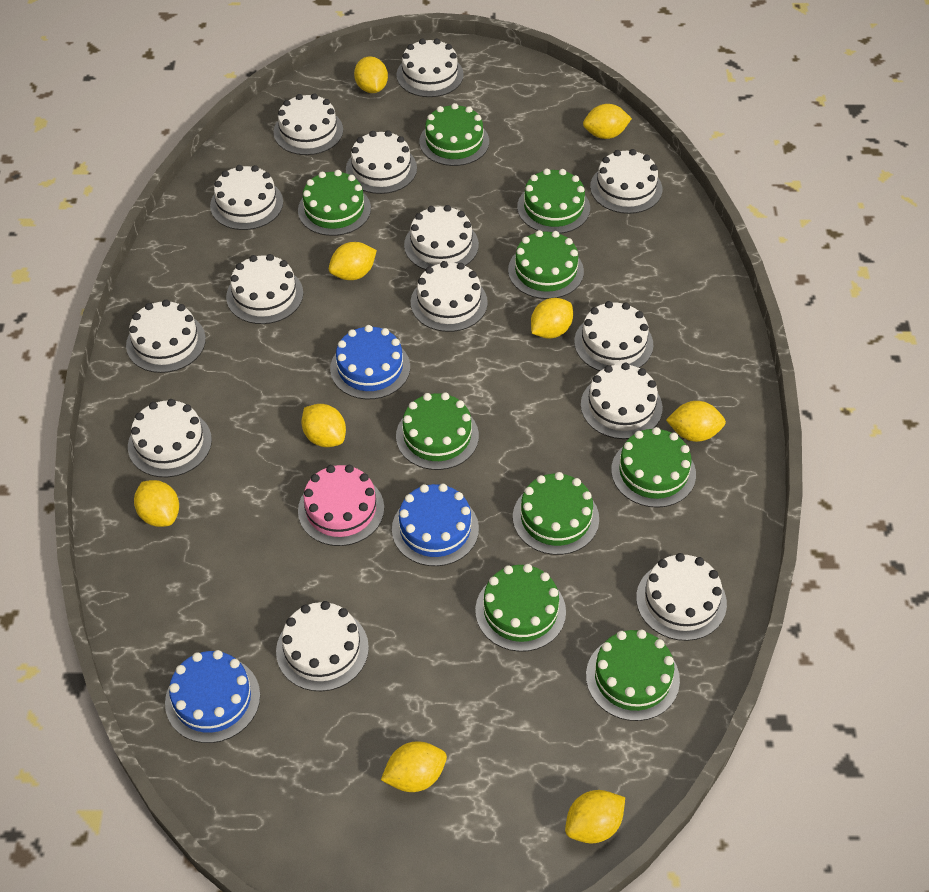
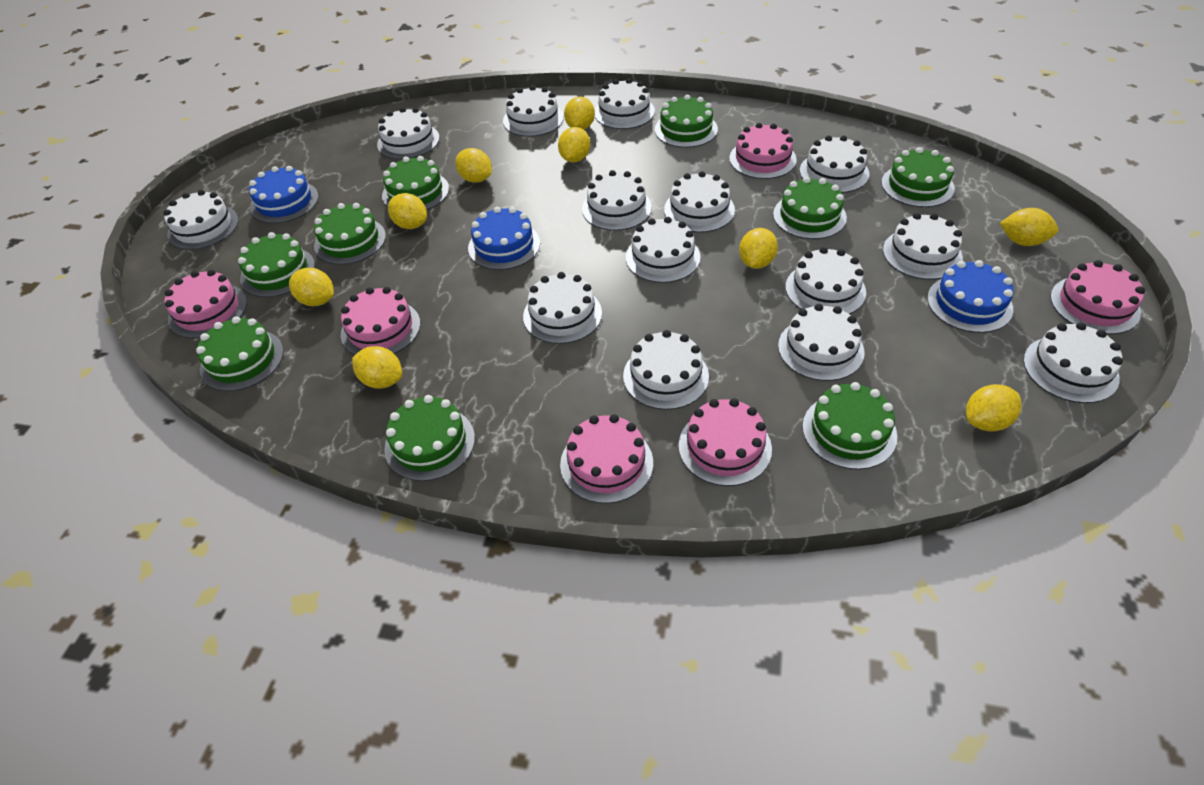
pink cake: 1 -> 6

